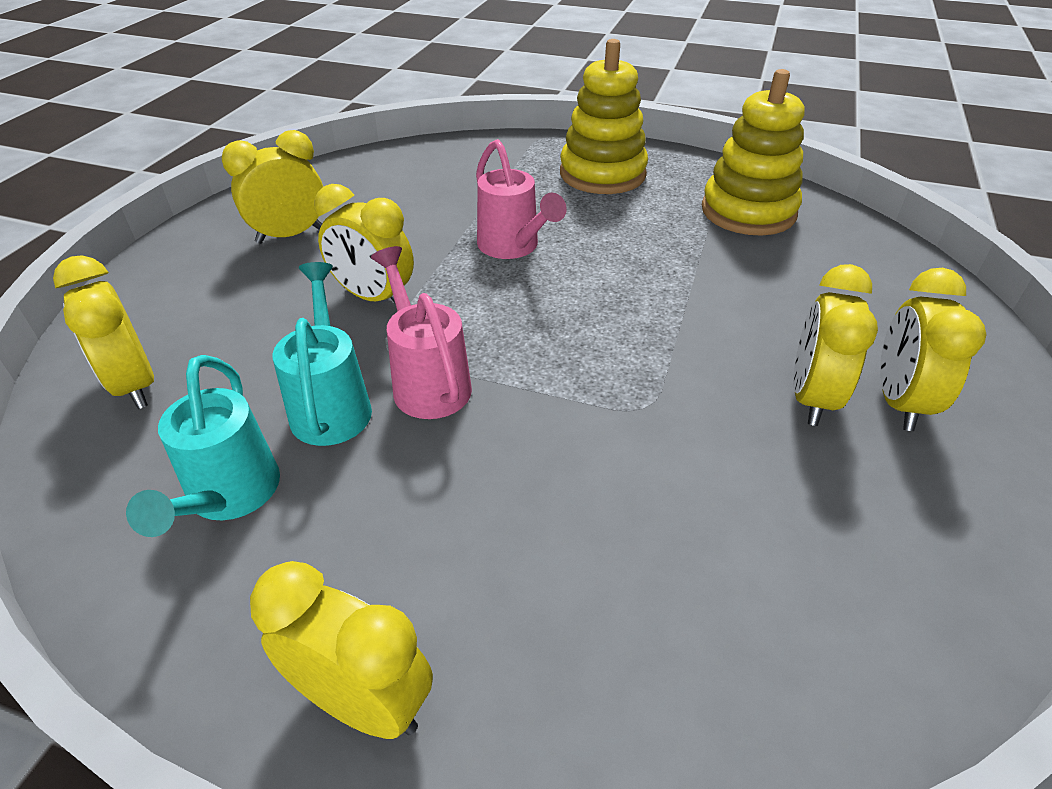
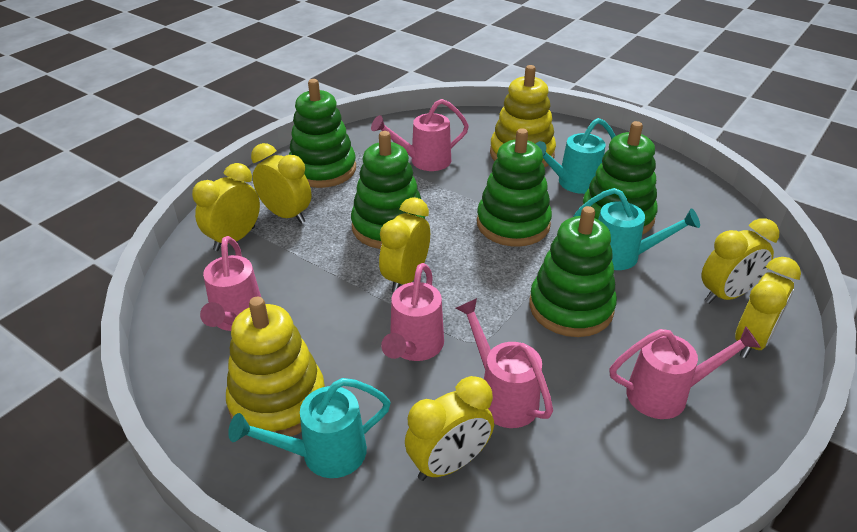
green stacking toy: 0 -> 5
pink watering can: 2 -> 5
turquoise watering can: 2 -> 3

